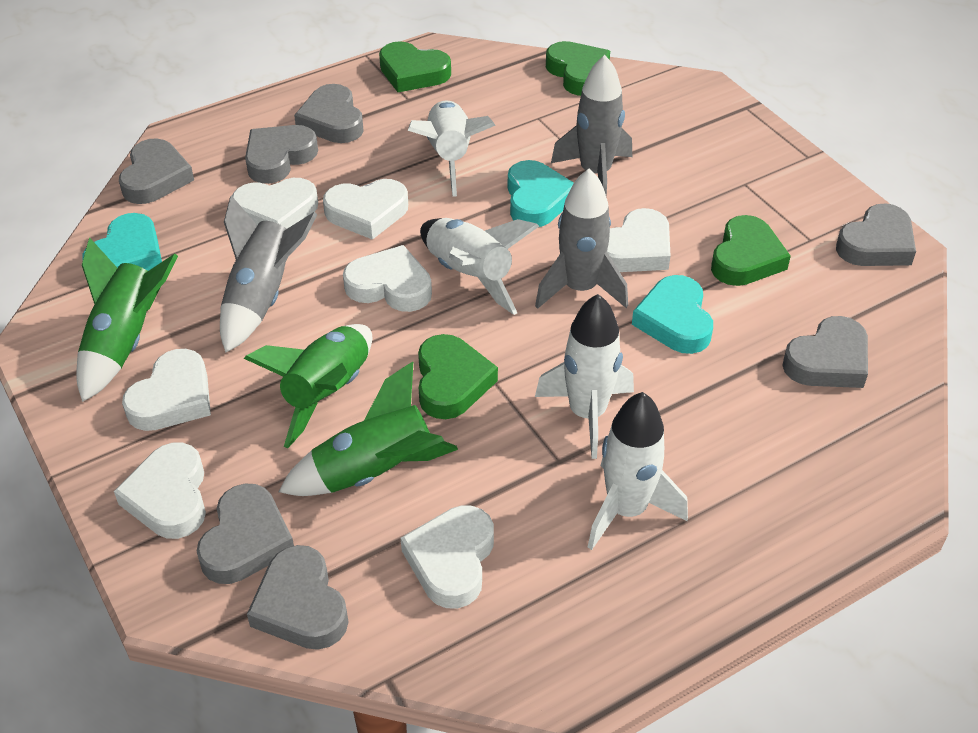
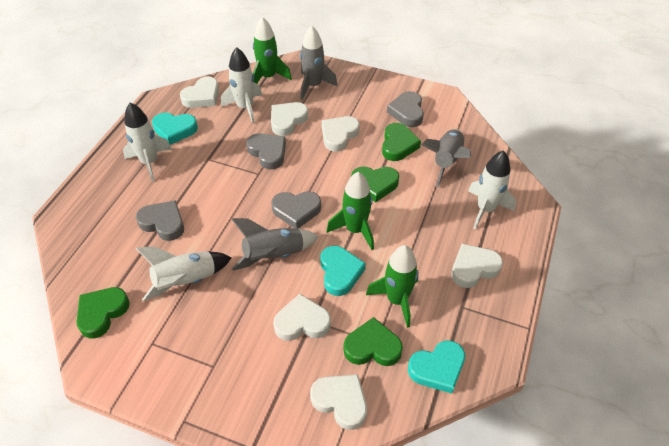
grey heart: 7 -> 4
white heart: 7 -> 6

